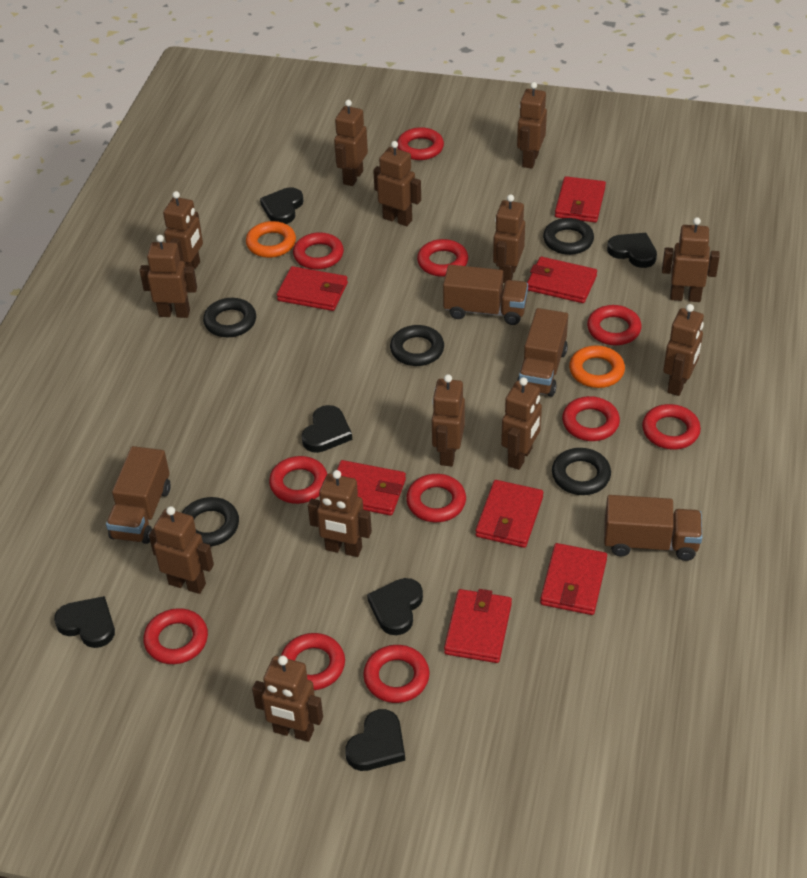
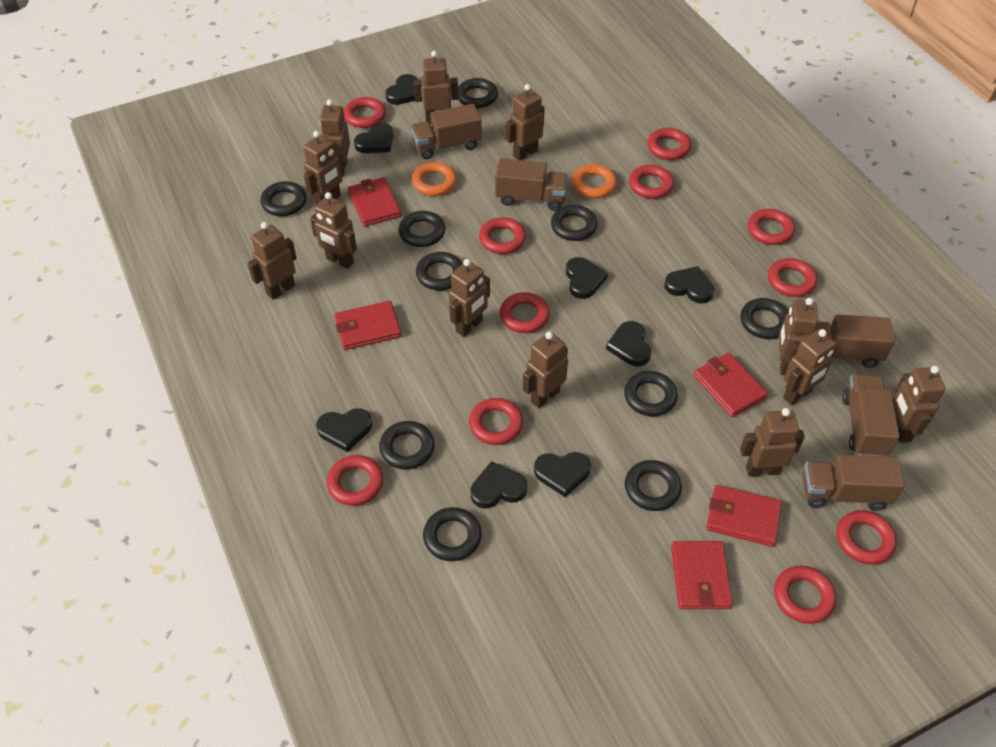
black heart: 6 -> 8
black ring: 5 -> 10
brown robot: 13 -> 12
brown truck: 4 -> 5
red wallet: 7 -> 5

